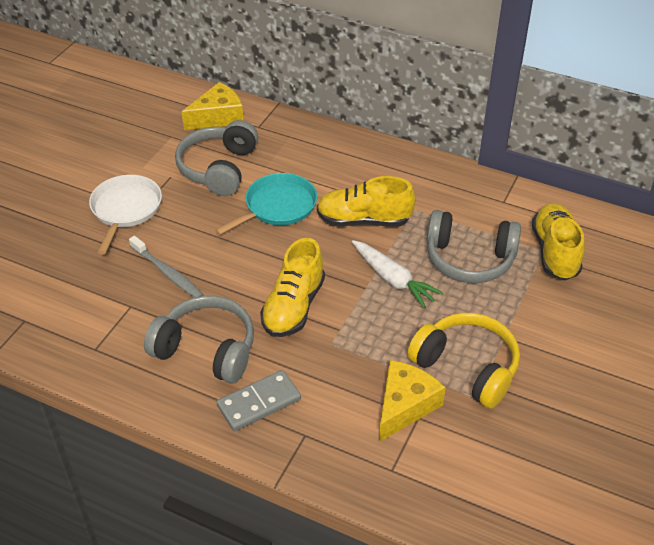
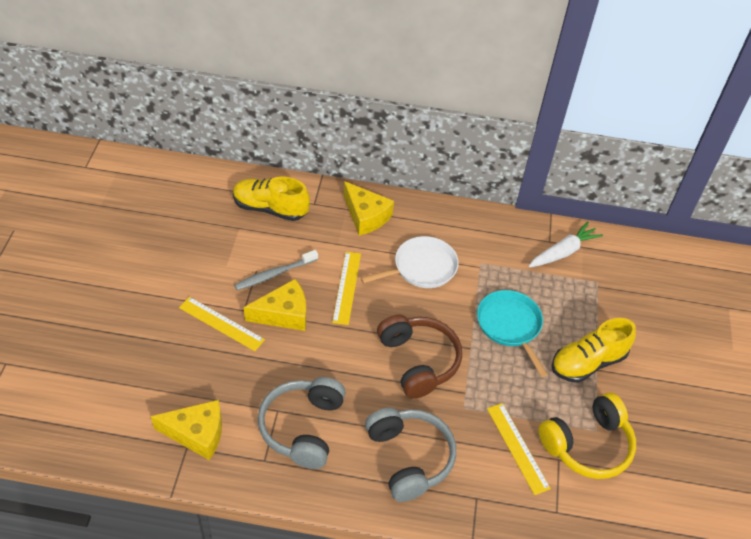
brown headphones: 0 -> 1
grey domino: 1 -> 0
grey headphones: 3 -> 2
yellow cheese: 2 -> 3
yellow ruler: 0 -> 3
yellow shoe: 3 -> 2

